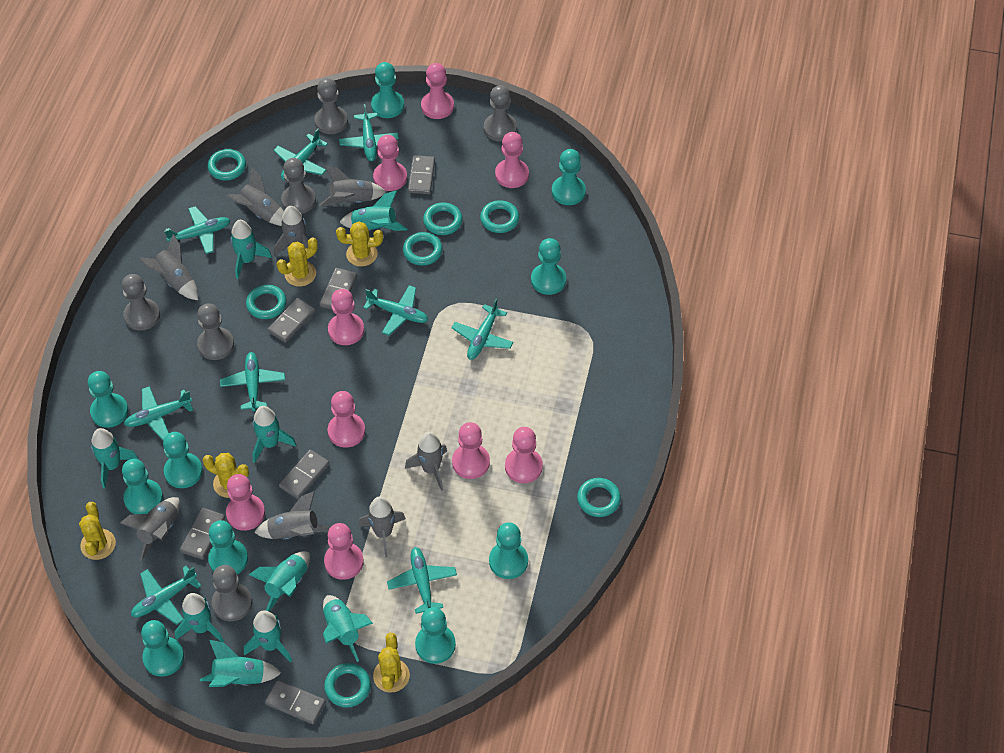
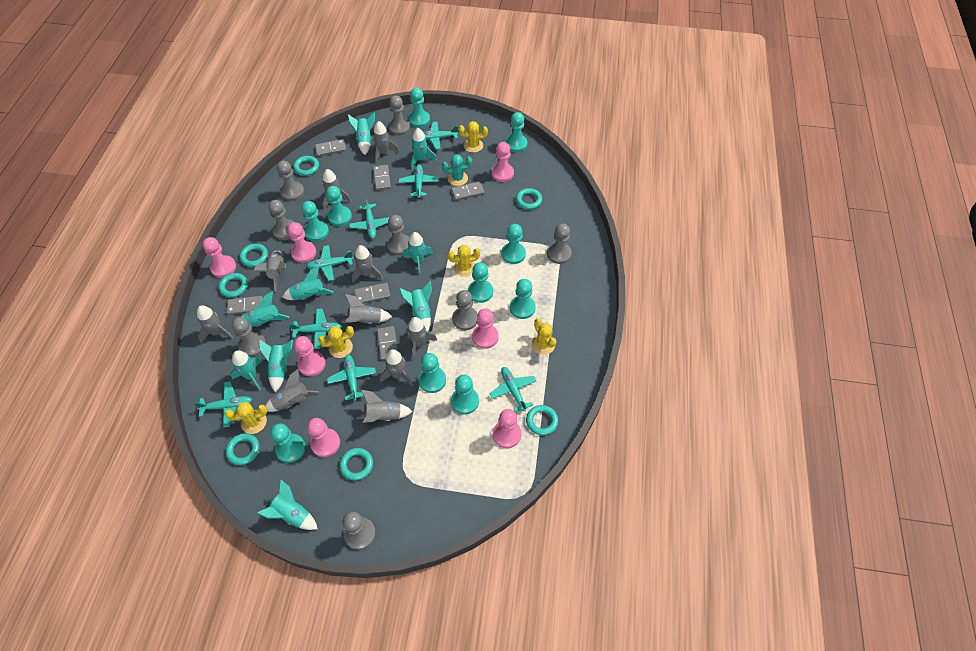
grey pawn: 6 -> 8
grey rocket: 8 -> 10
pink pawn: 9 -> 7
turquoise cactus: 0 -> 1
turquoise plane: 9 -> 8

